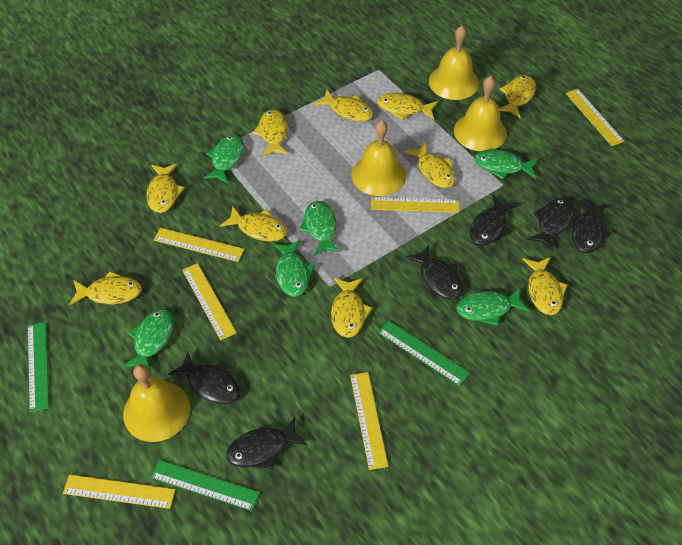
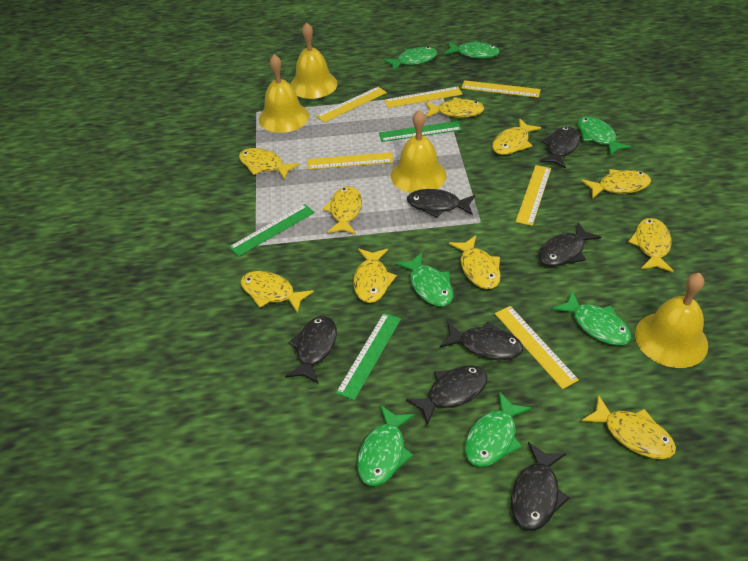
black fish: 6 -> 7
green fish: 6 -> 7

